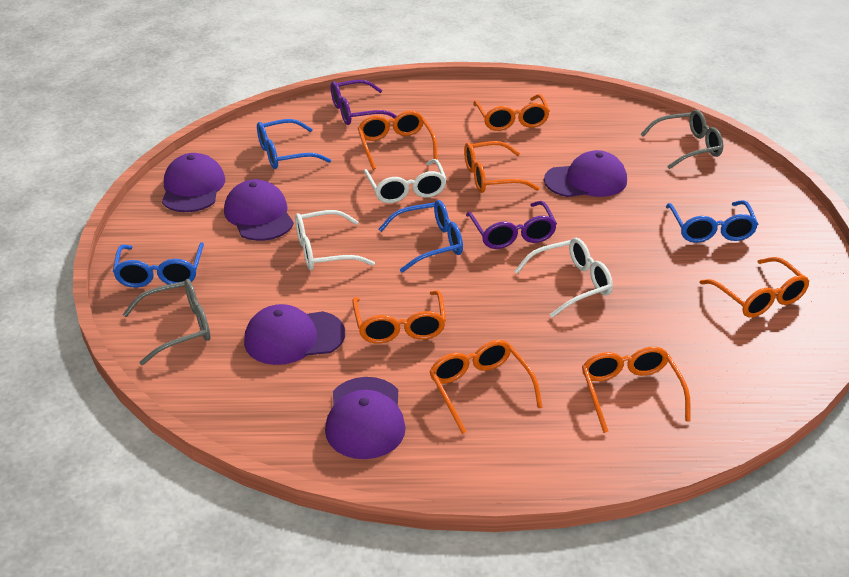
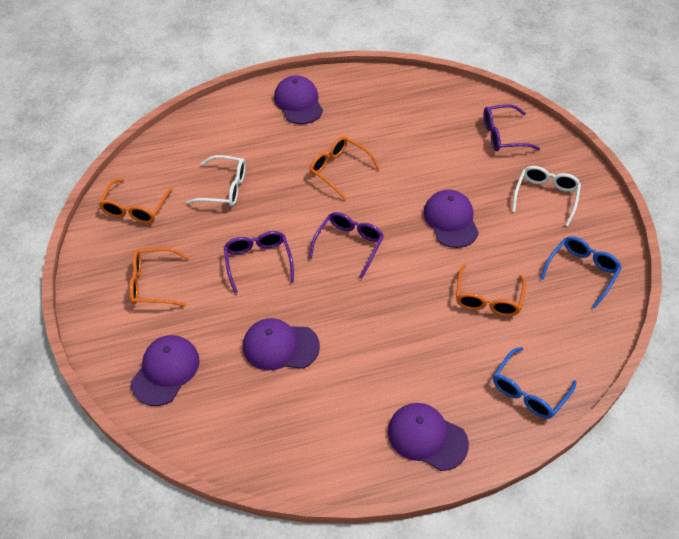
blue glasses: 4 -> 2
grey glasses: 2 -> 0
orange glasses: 7 -> 4
purple glasses: 2 -> 3
white glasses: 3 -> 2

